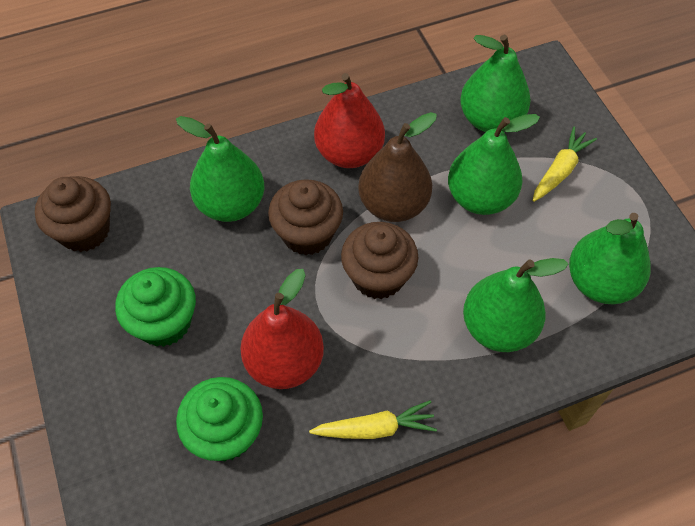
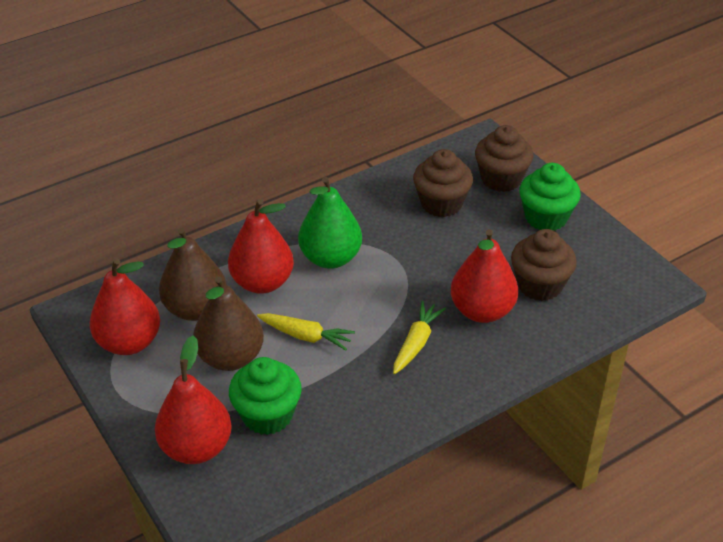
brown pear: 1 -> 2
green pear: 5 -> 1
red pear: 2 -> 4

